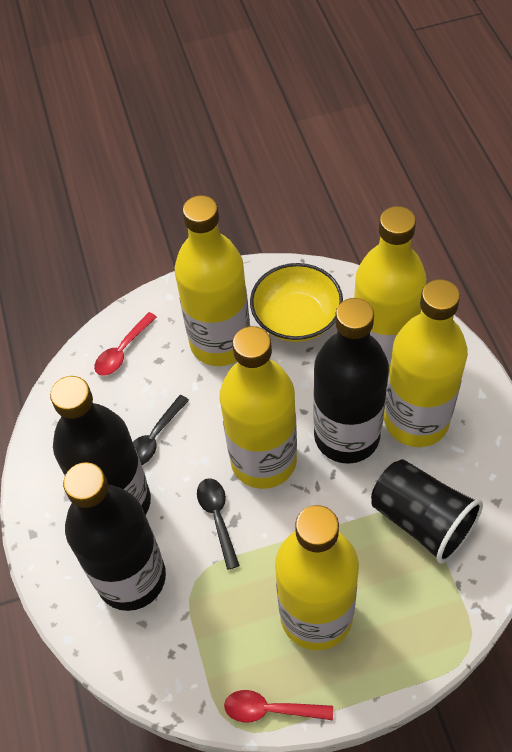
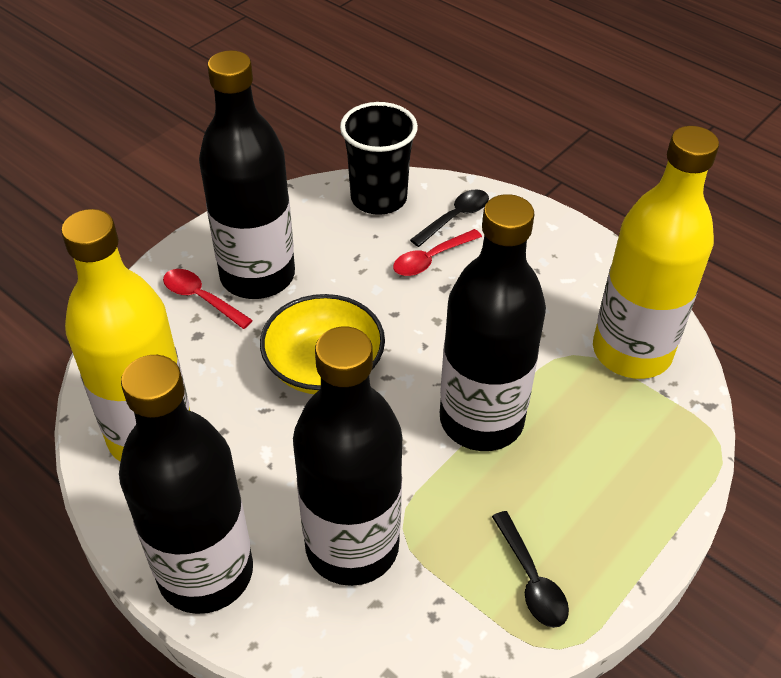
black bottle: 3 -> 4
yellow bottle: 5 -> 2

